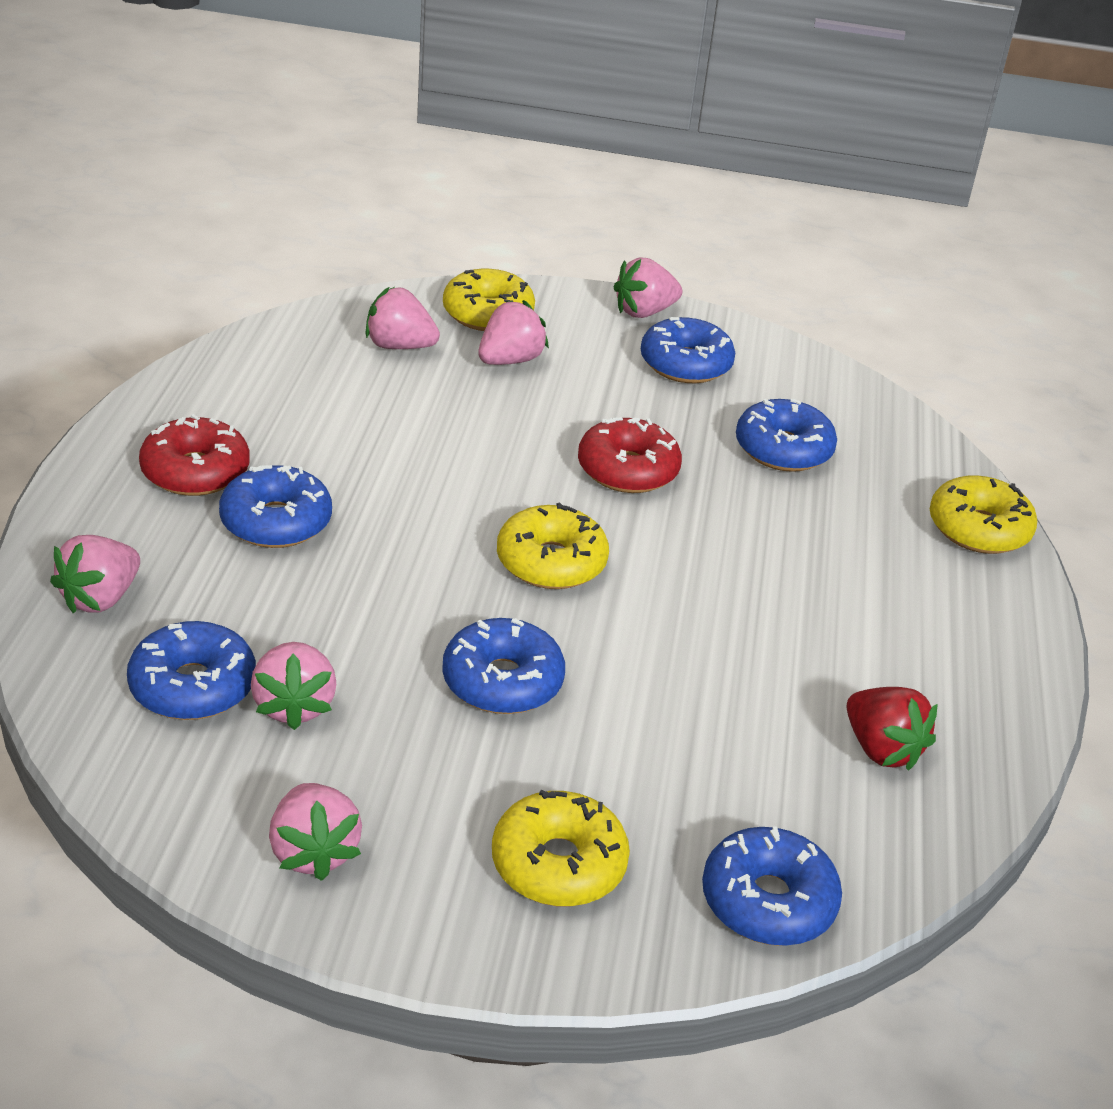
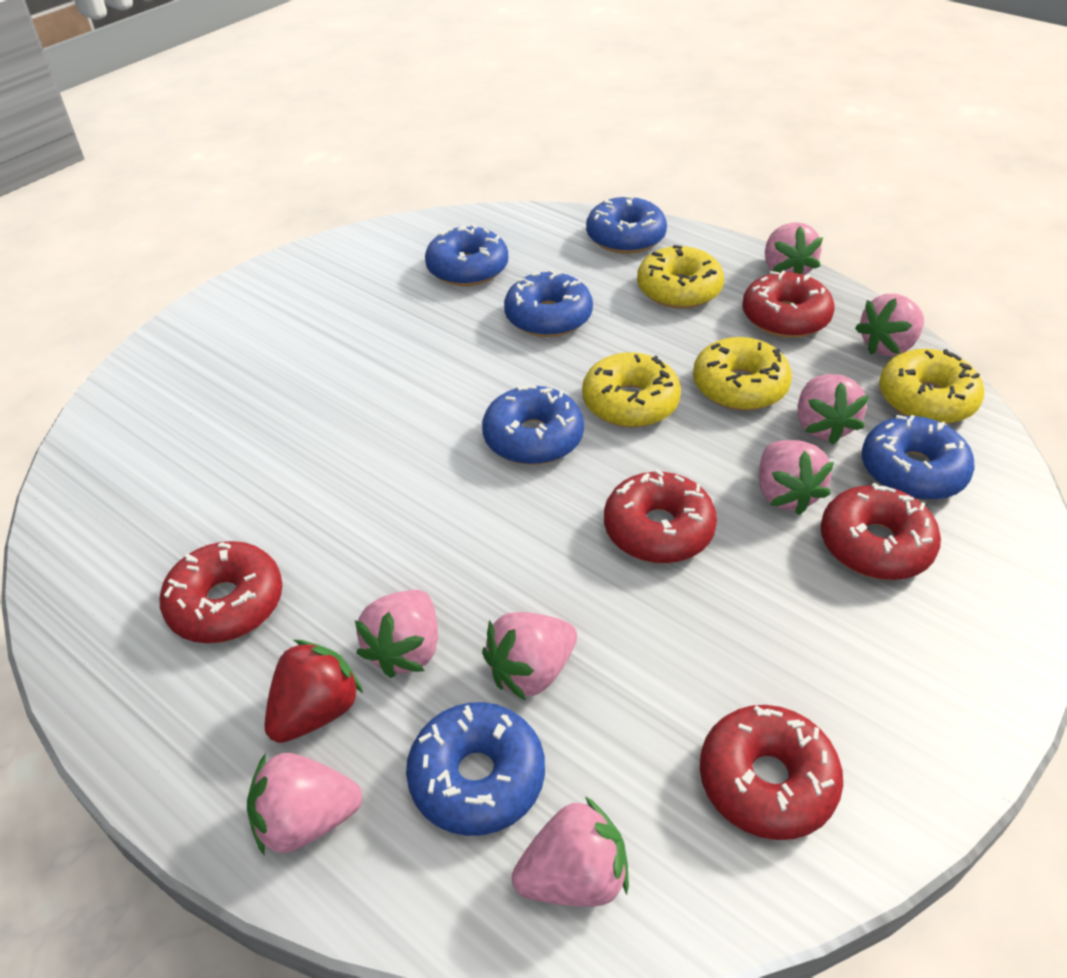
pink strawberry: 6 -> 8
red donut: 2 -> 5

